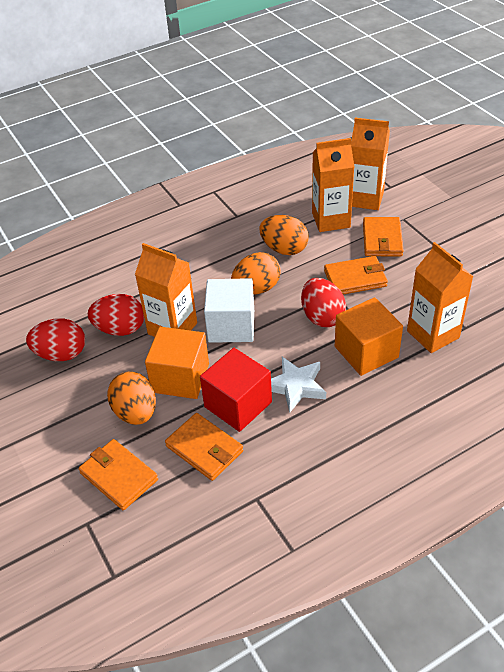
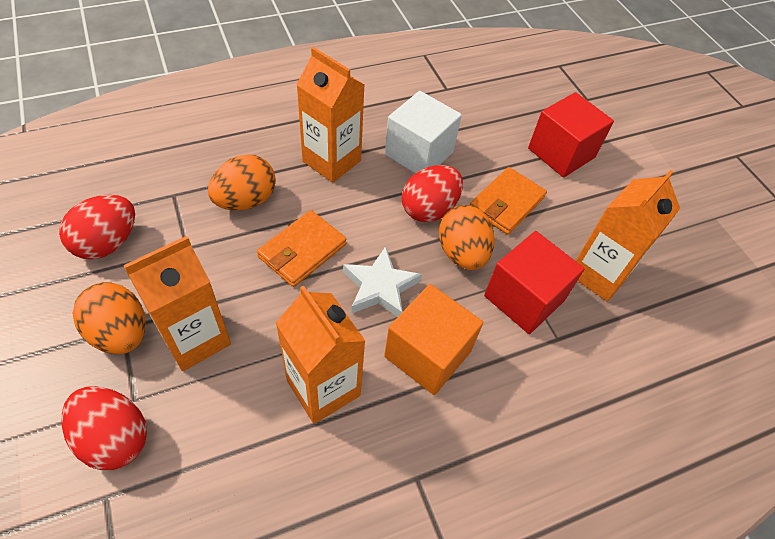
orange cube: 2 -> 1
orange wallet: 4 -> 2
red cube: 1 -> 2

